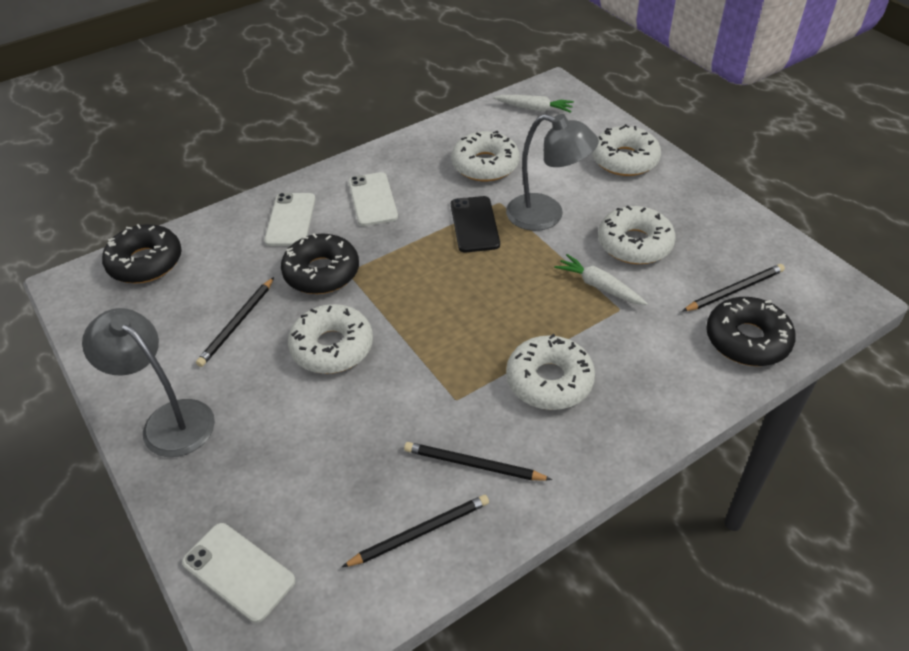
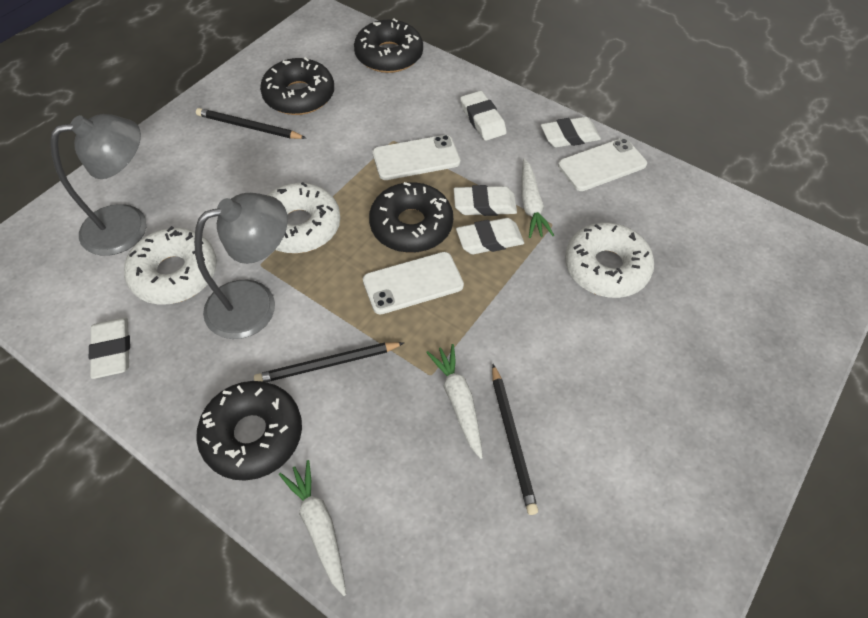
black donut: 3 -> 4
black pencil: 4 -> 3
black phone: 1 -> 0
white carrot: 2 -> 3
white donut: 5 -> 3
white eraser: 0 -> 5

